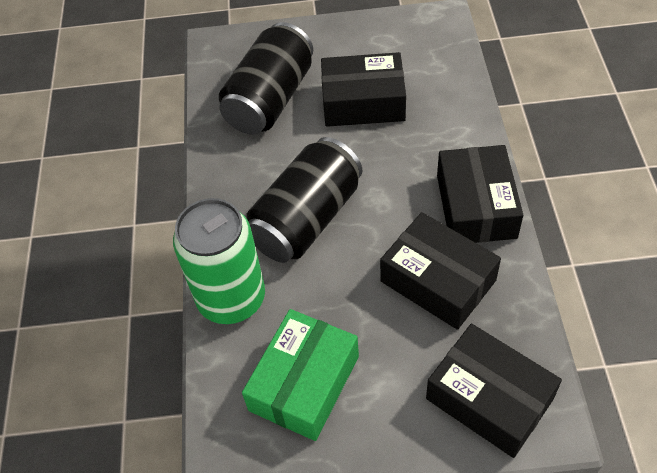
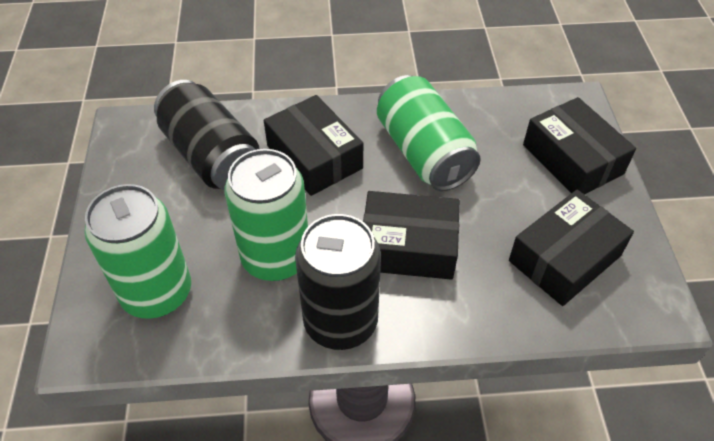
green box: 1 -> 0
green can: 1 -> 3

